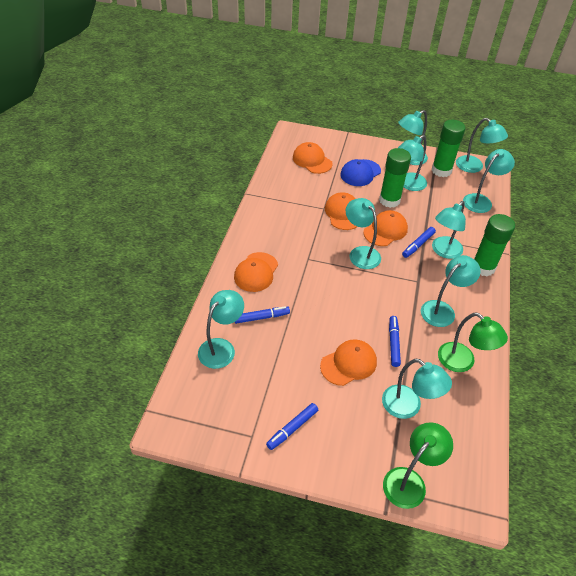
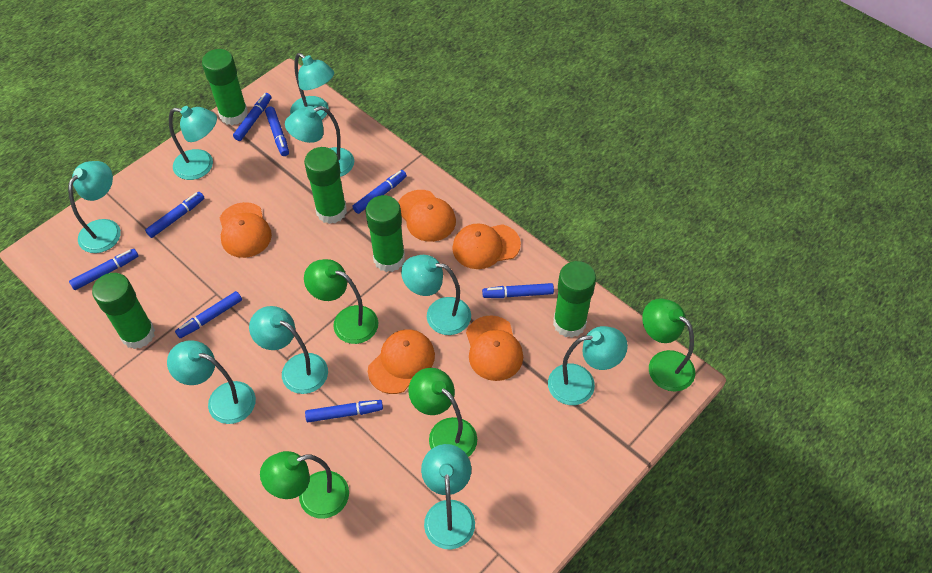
blue cap: 1 -> 0
blue marker: 4 -> 8
green glue stick: 3 -> 5
green lamp: 2 -> 4

